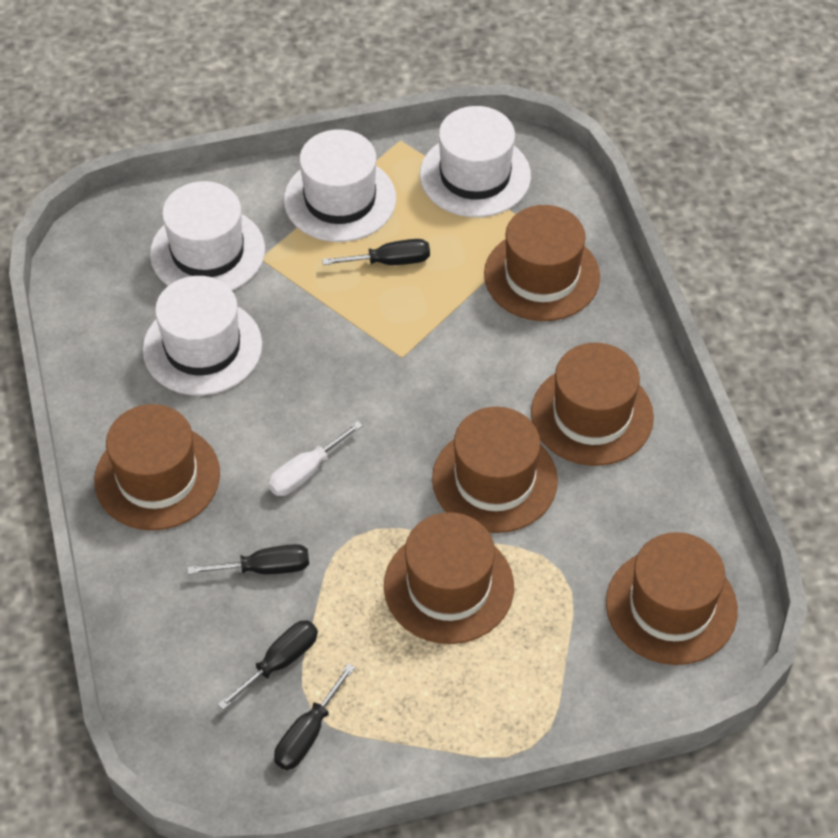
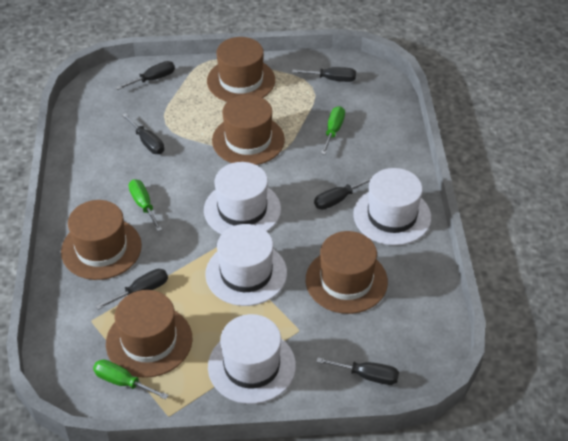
black screwdriver: 4 -> 6
brown hat: 6 -> 5
green screwdriver: 0 -> 3
white screwdriver: 1 -> 0

